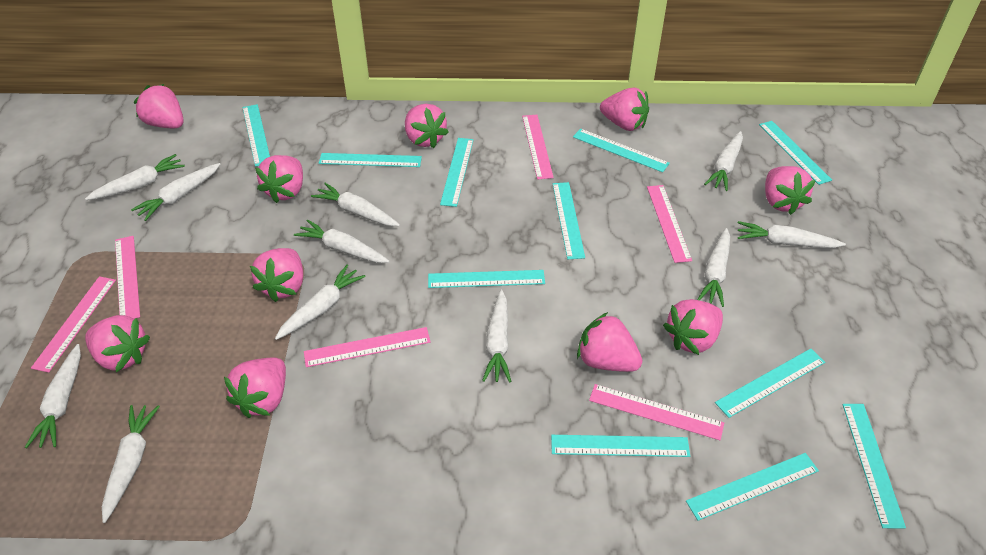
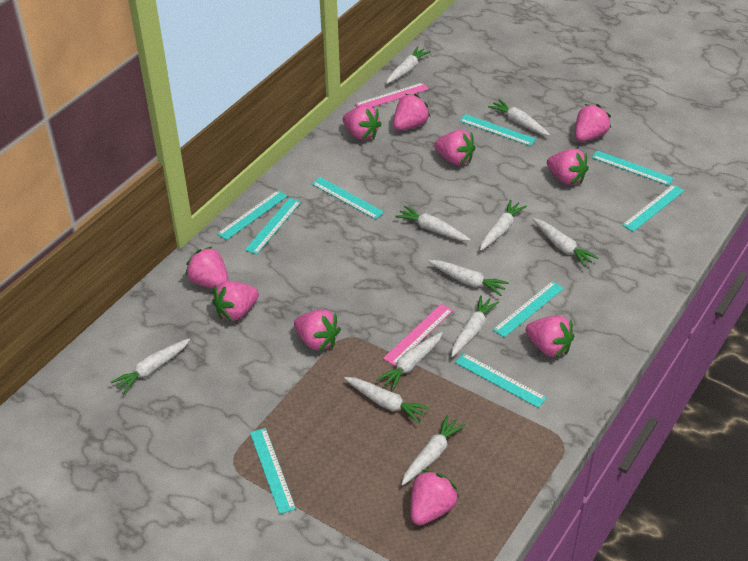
pink ruler: 6 -> 2
turquoise ruler: 11 -> 9

